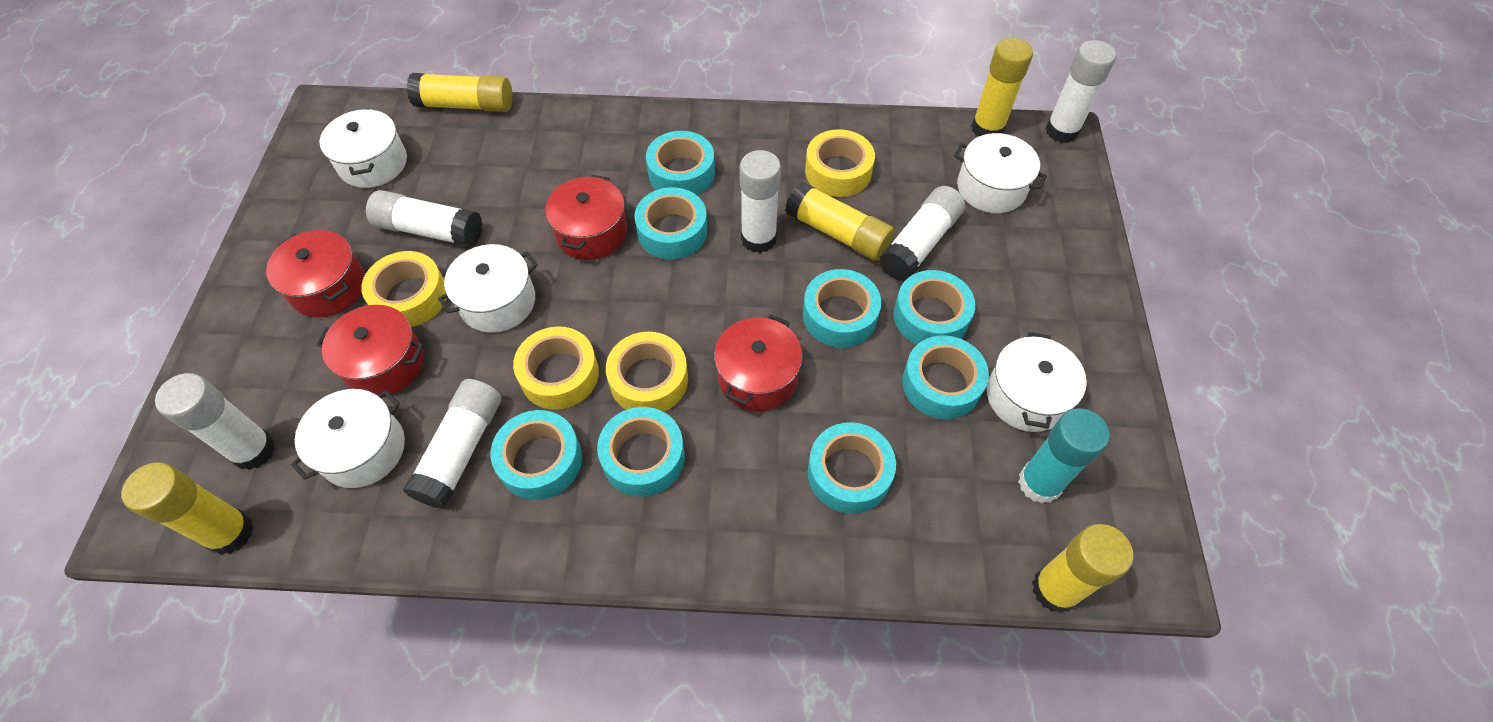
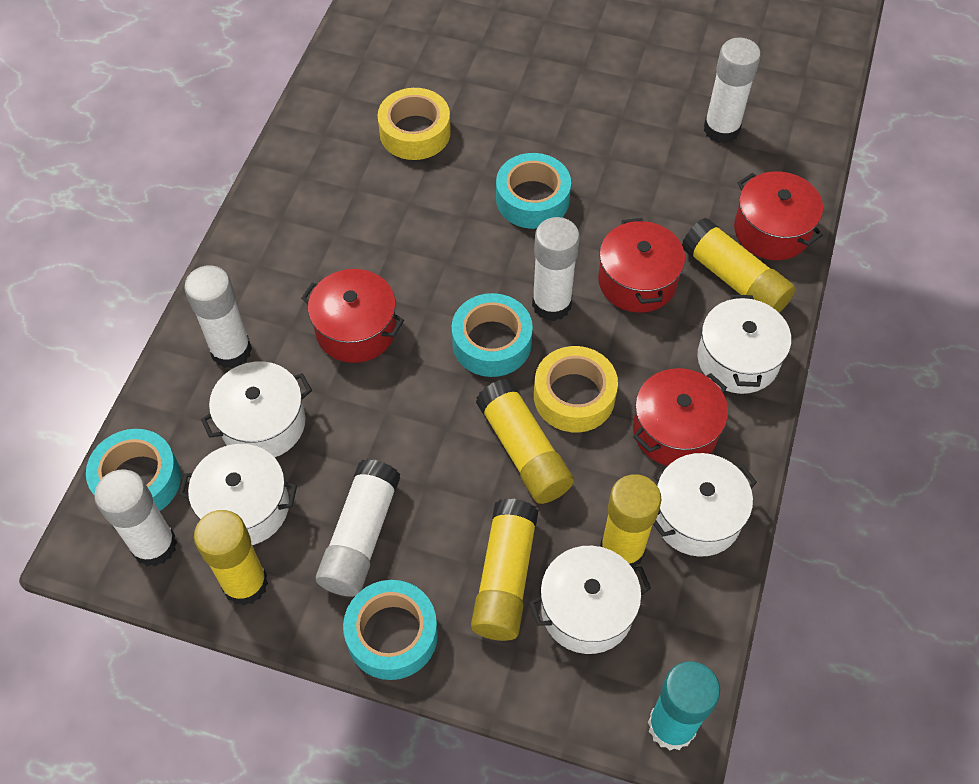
turquoise tape: 8 -> 4
white glue stick: 6 -> 5
yellow tape: 4 -> 2

